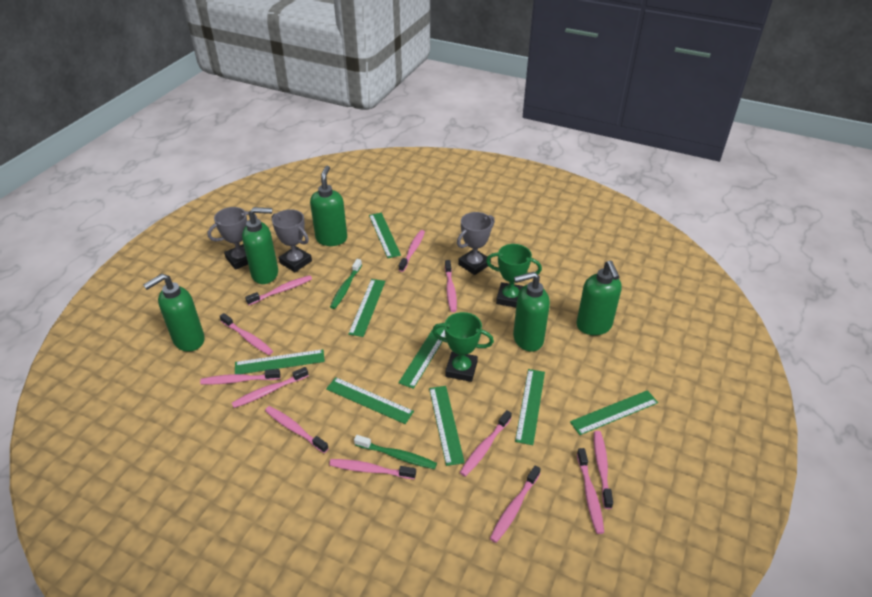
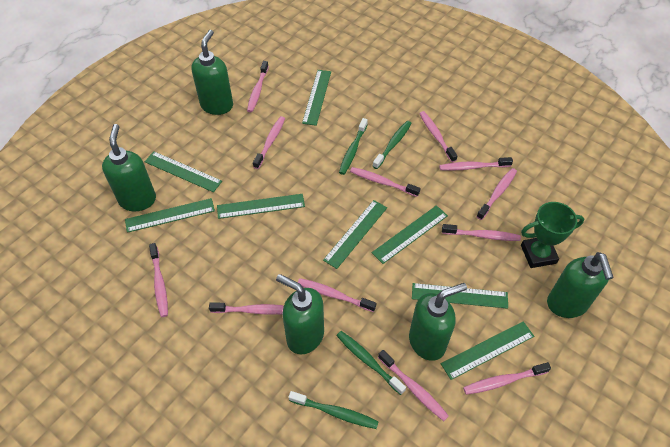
green toothbrush: 2 -> 4
green trophy: 2 -> 1
grey trophy: 3 -> 0

